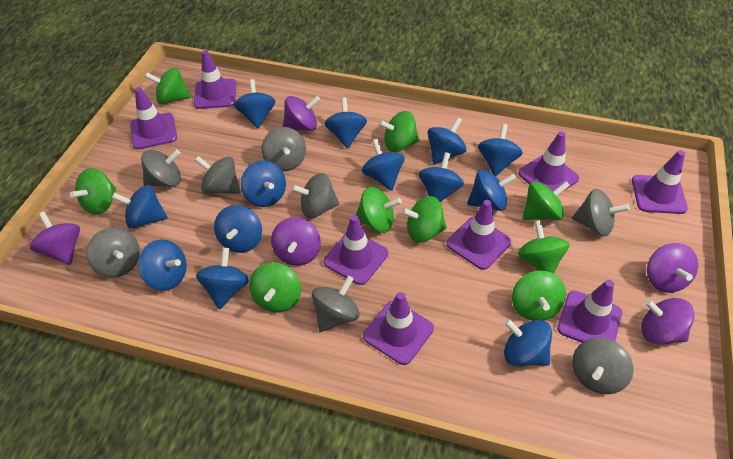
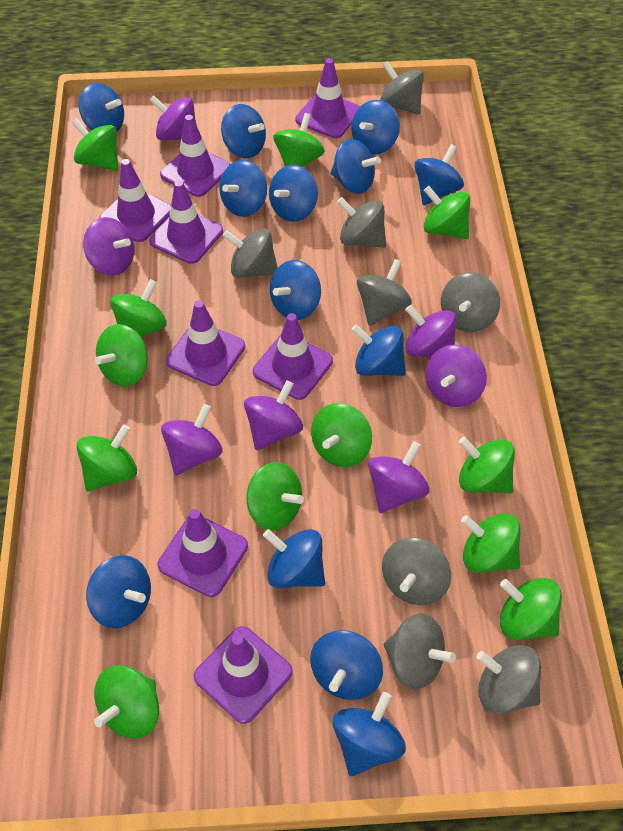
green spinning top: 9 -> 12
purple spinning top: 5 -> 7

